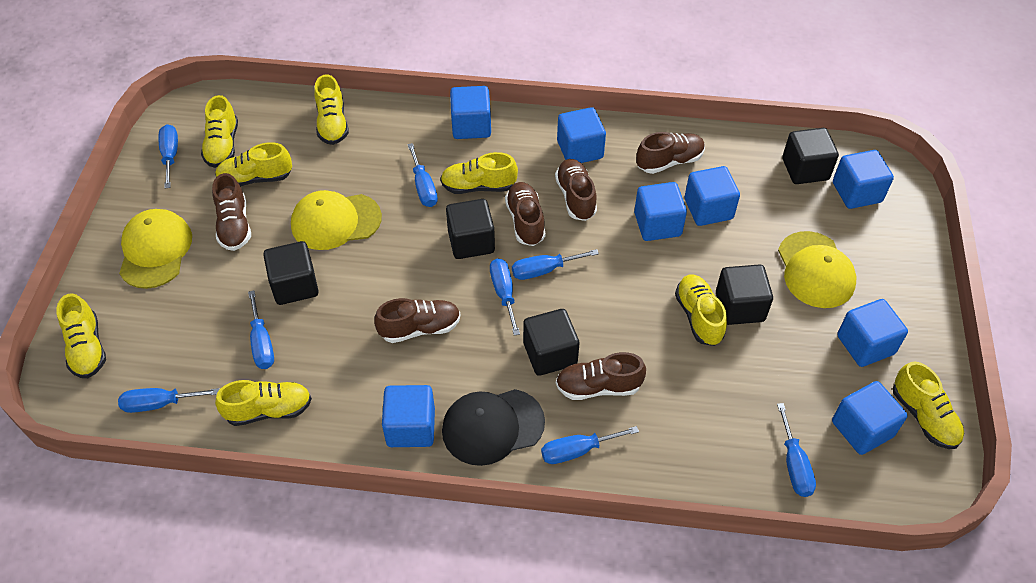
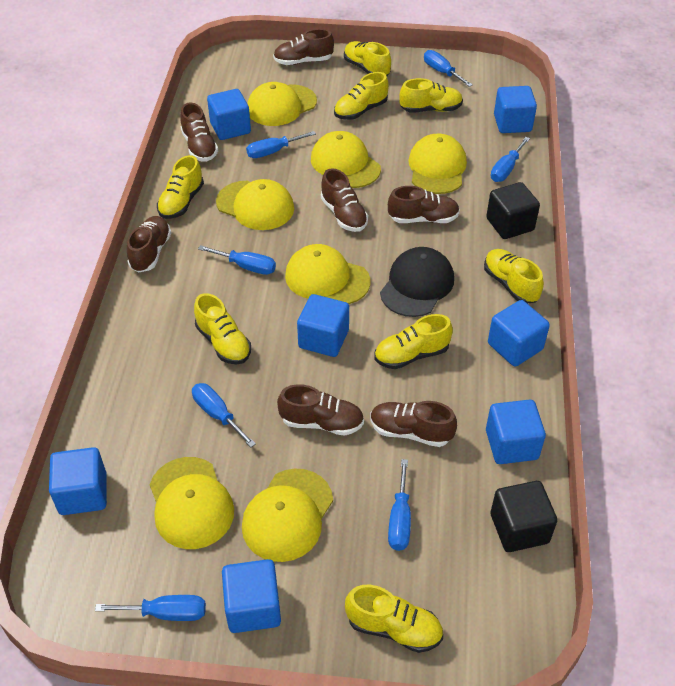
black cube: 5 -> 2
blue cube: 8 -> 7
blue screwdriver: 8 -> 7
brown shoe: 6 -> 7
yellow cap: 3 -> 7

